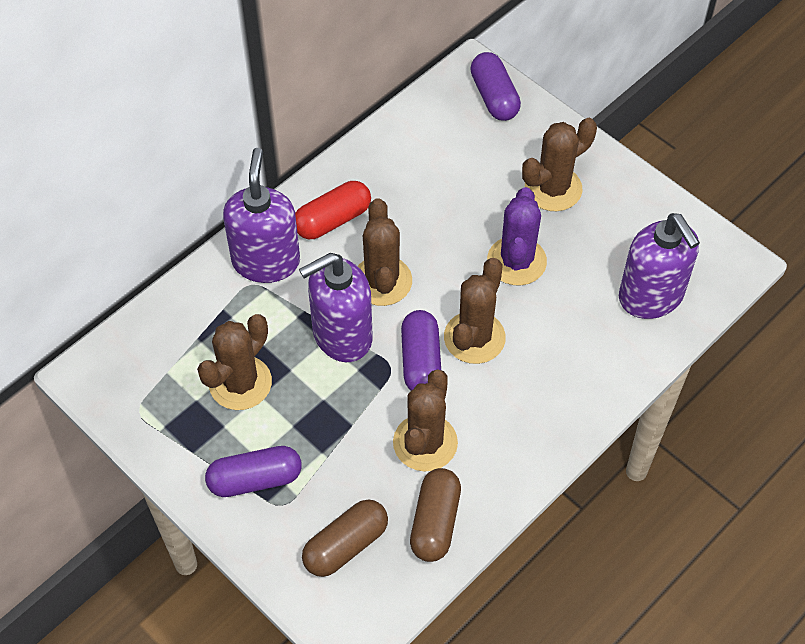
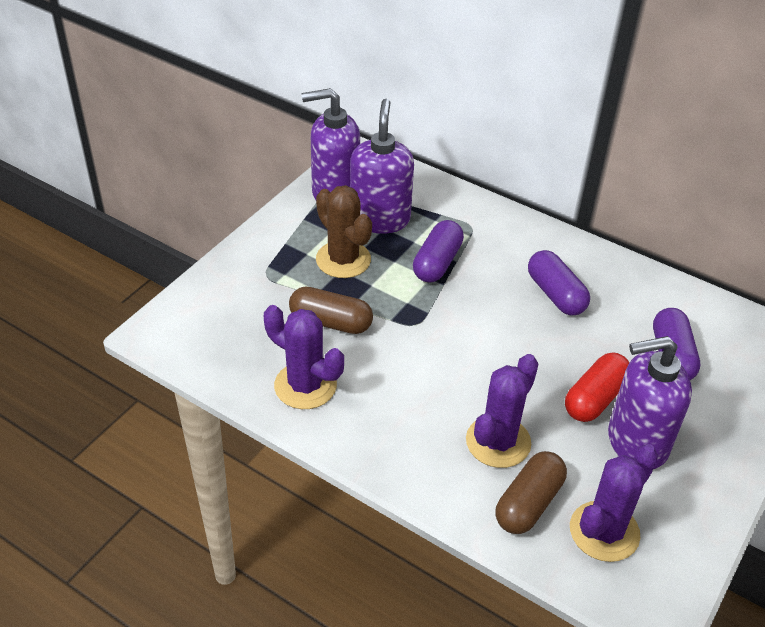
brown cactus: 5 -> 1
purple cactus: 1 -> 3

